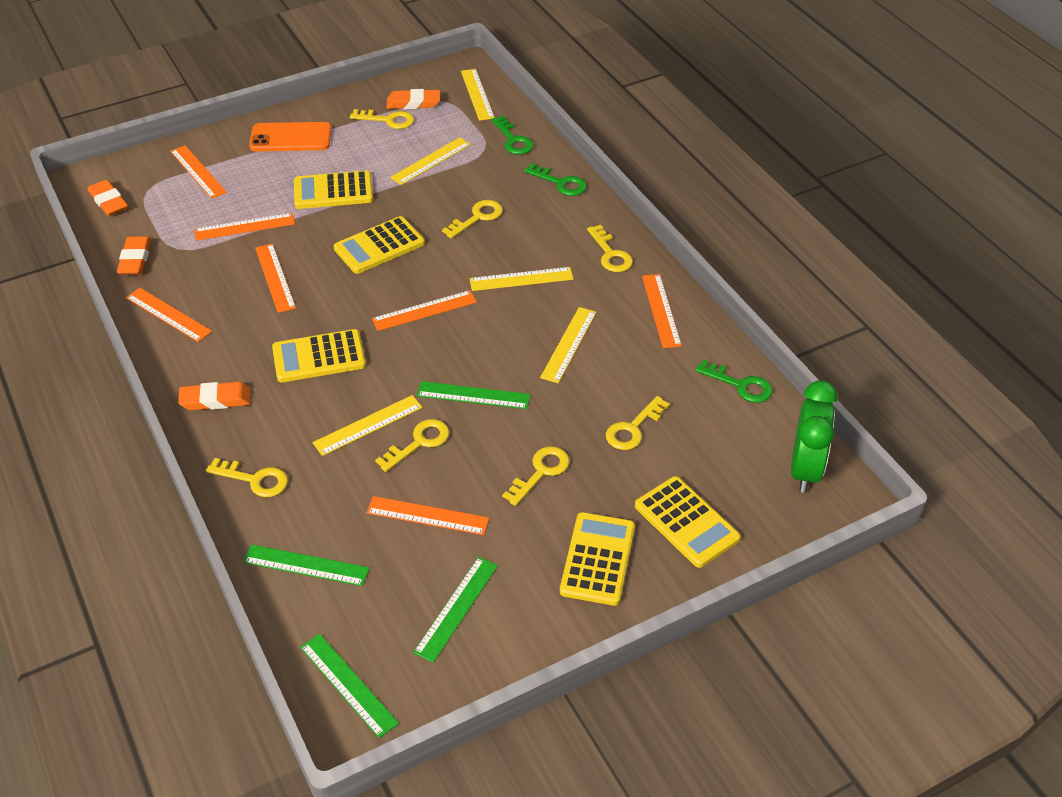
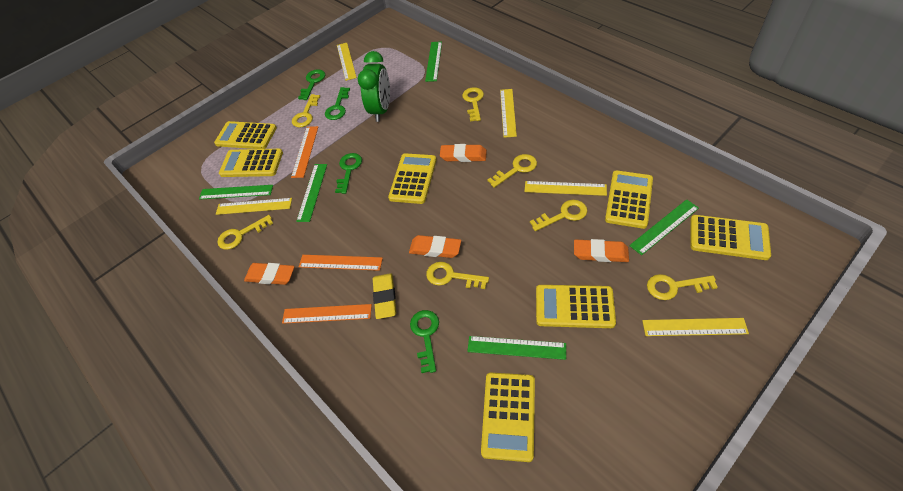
green key: 3 -> 4
green ruler: 4 -> 5
orange phone: 1 -> 0
orange ruler: 7 -> 3
yellow calculator: 5 -> 7
yellow eraser: 0 -> 1

